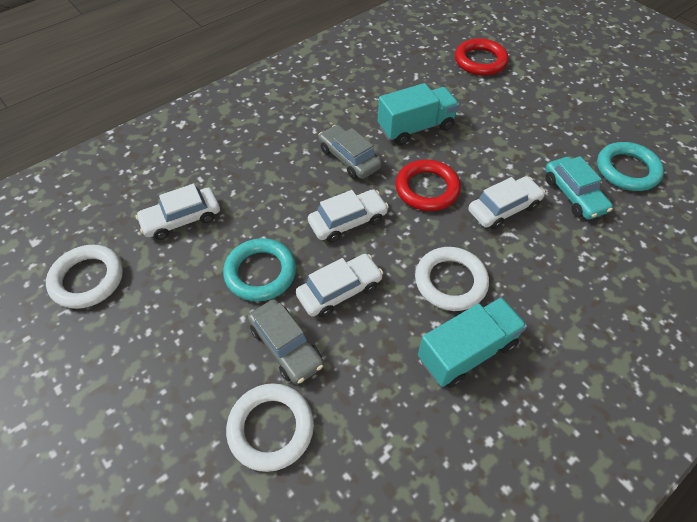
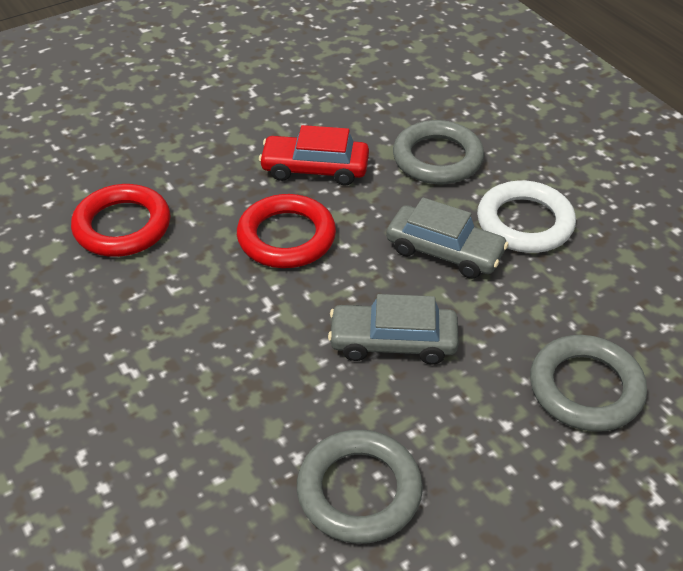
grey ring: 0 -> 3
red car: 0 -> 1
turquoise car: 1 -> 0
turquoise ring: 2 -> 0
turquoise truck: 2 -> 0
white car: 4 -> 0
white ring: 3 -> 1

